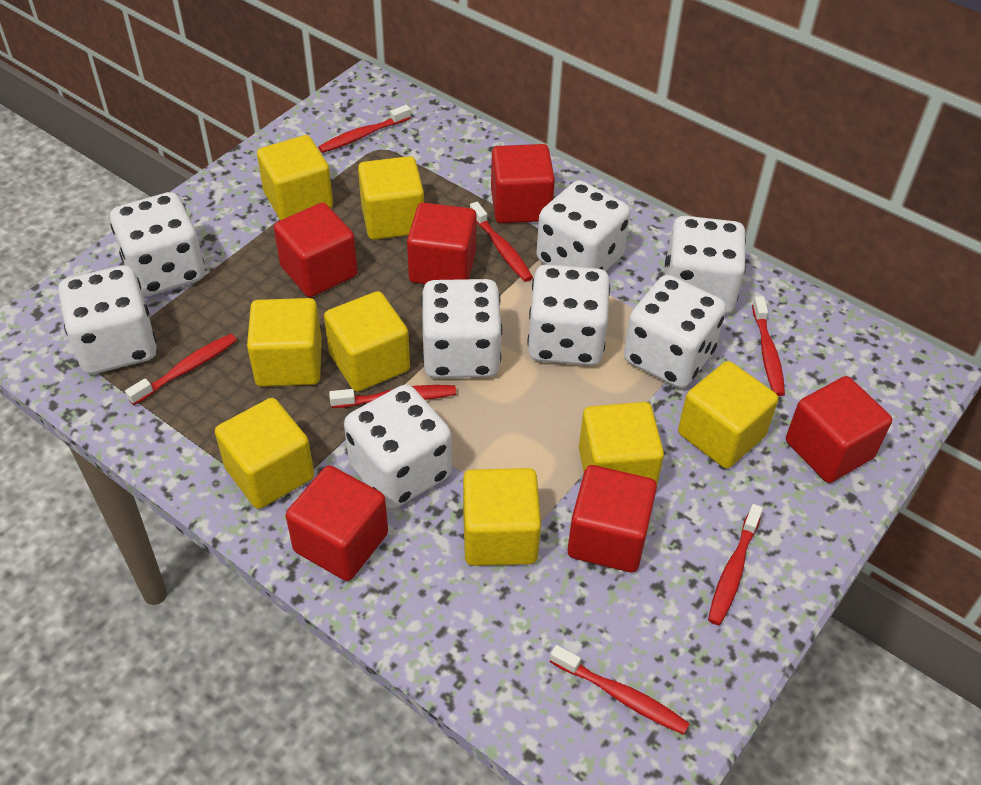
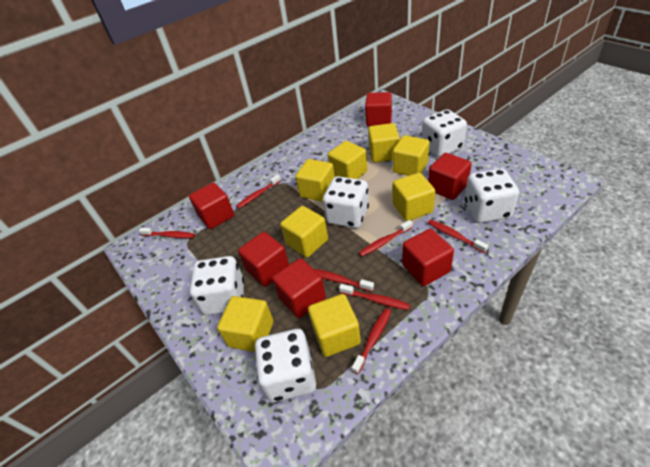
white dice: 8 -> 5

